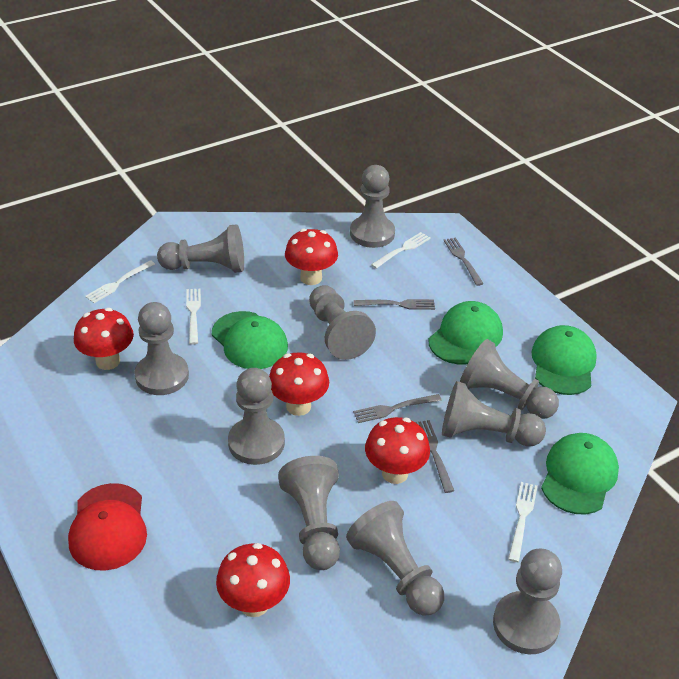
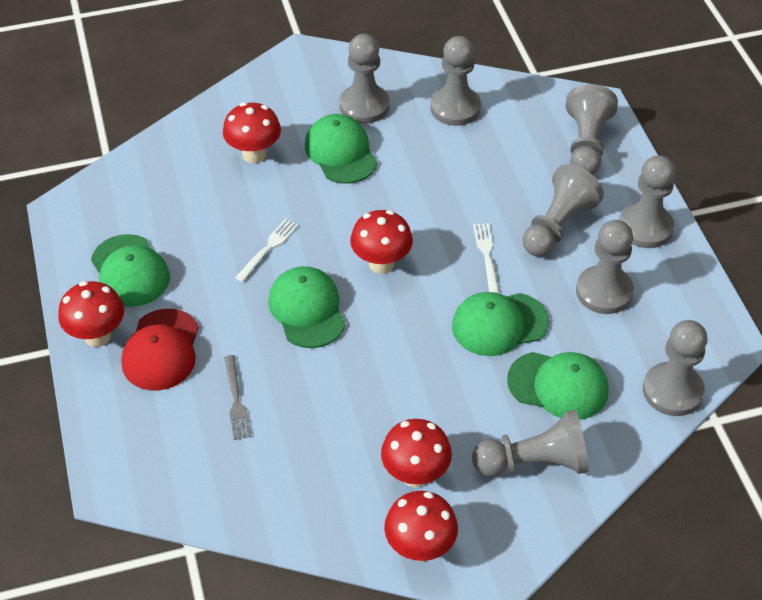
green cap: 4 -> 5
grey fork: 4 -> 1
grey pawn: 10 -> 8
white fork: 4 -> 2

